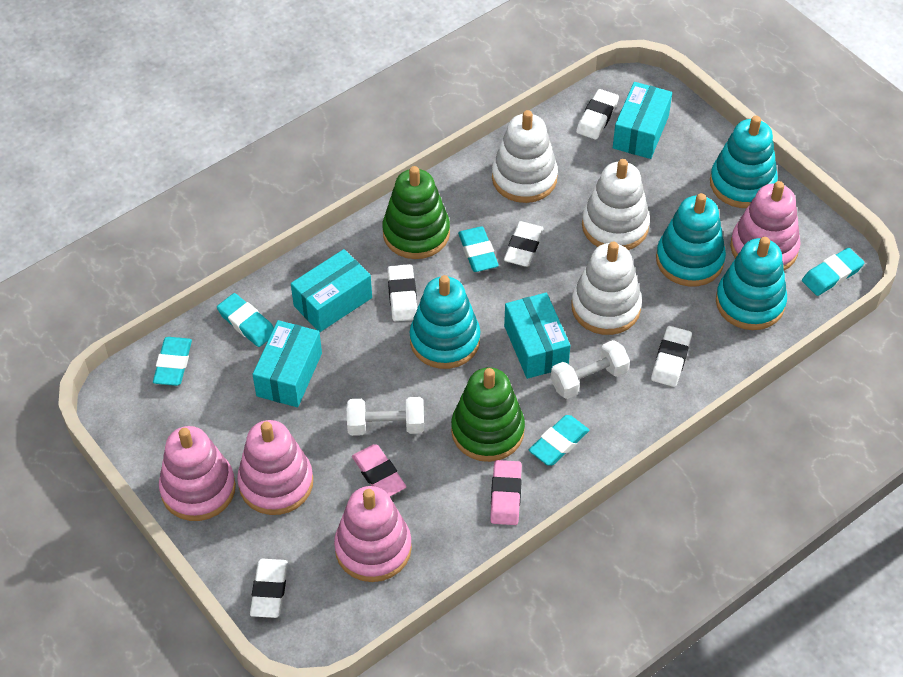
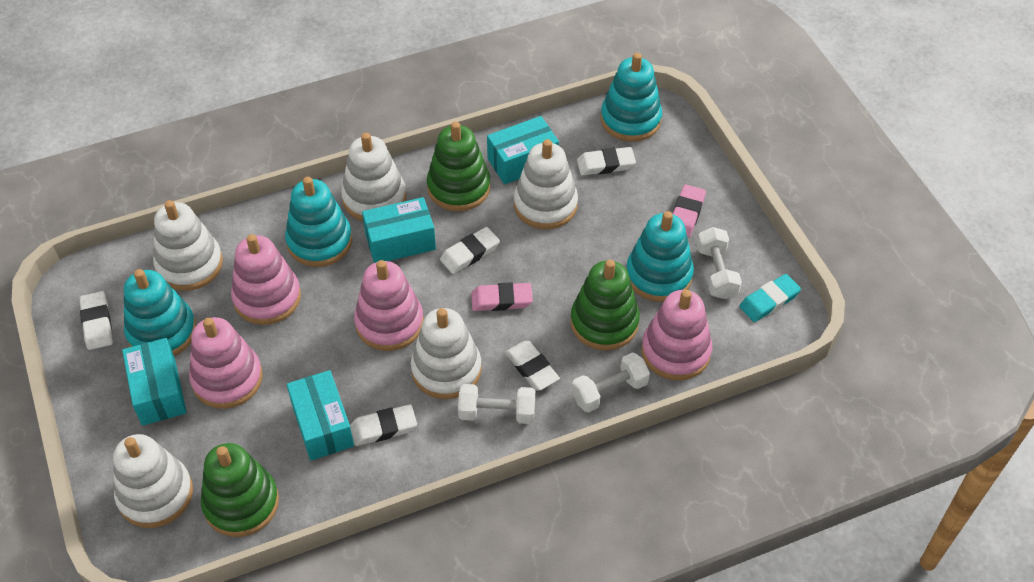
green stacking toy: 2 -> 3
turquoise eraser: 5 -> 1
white dumbbell: 2 -> 3
white stacking toy: 3 -> 5

